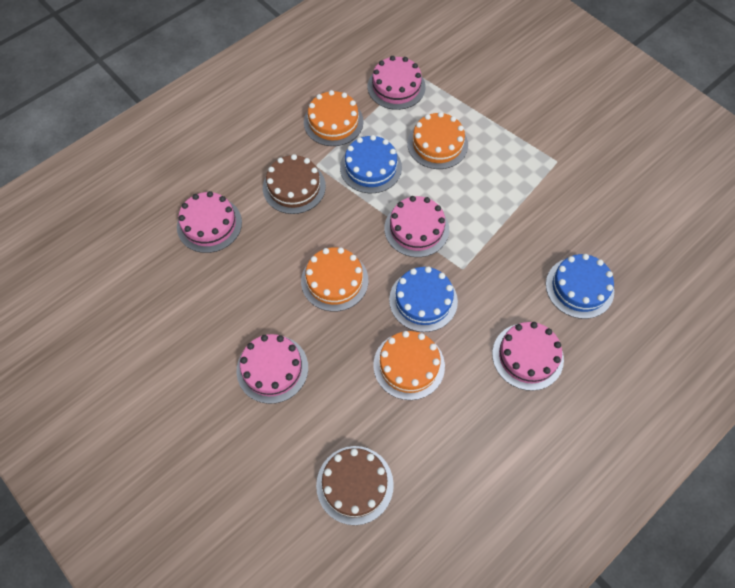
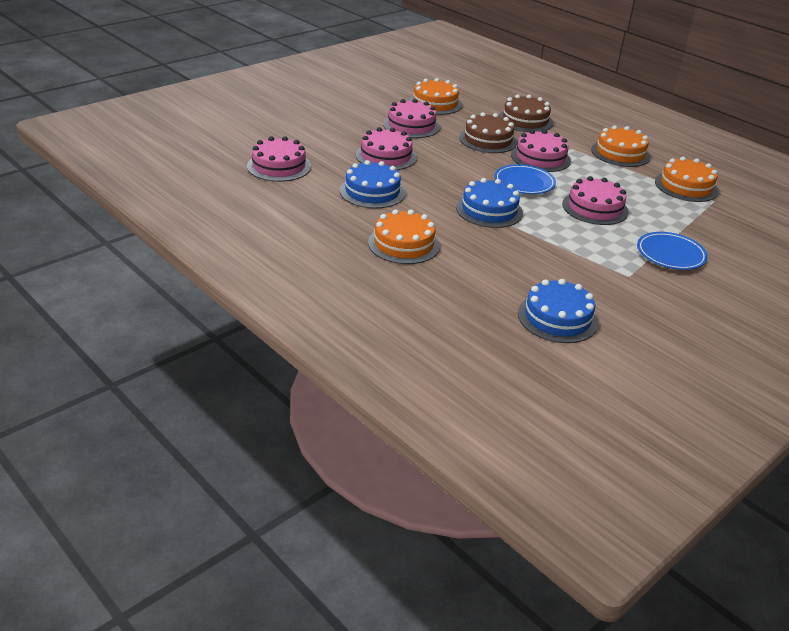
blue plate: 0 -> 2

